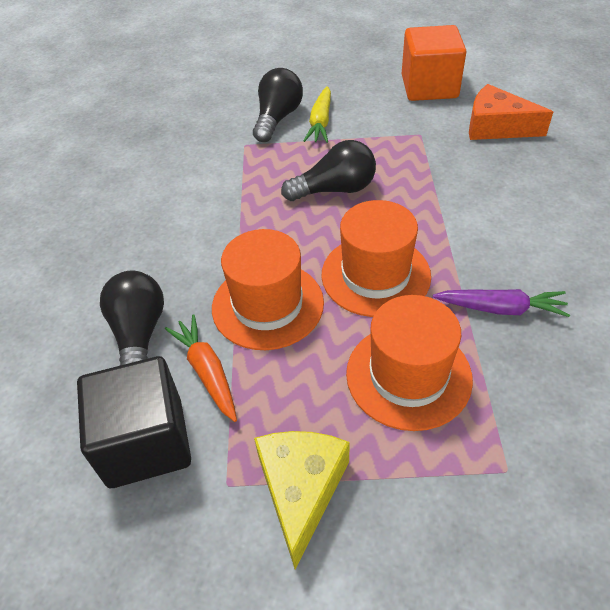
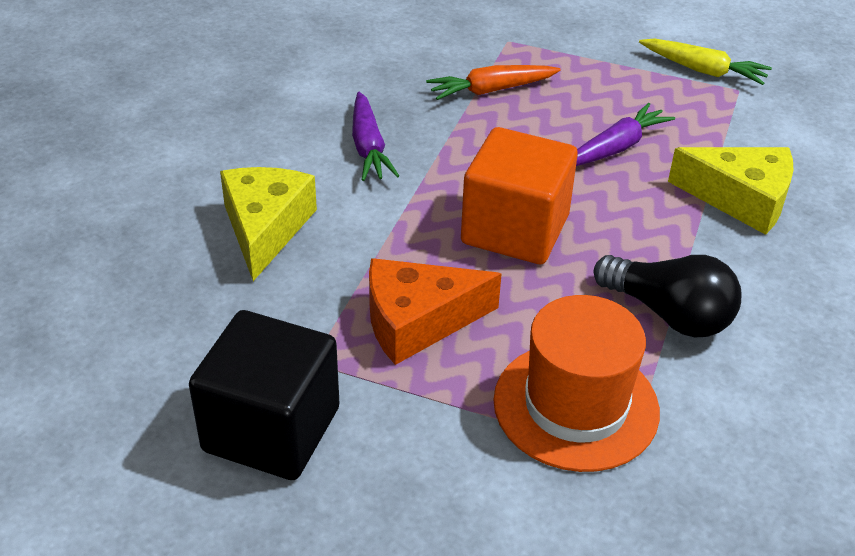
black light bulb: 3 -> 1
orange hat: 3 -> 1
purple carrot: 1 -> 2
yellow cheese: 1 -> 2

